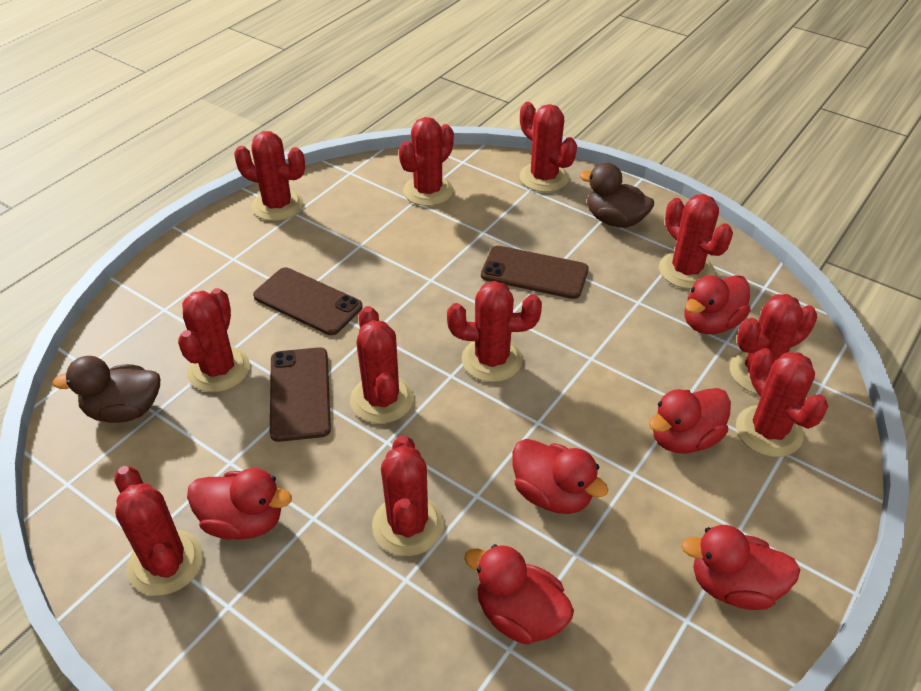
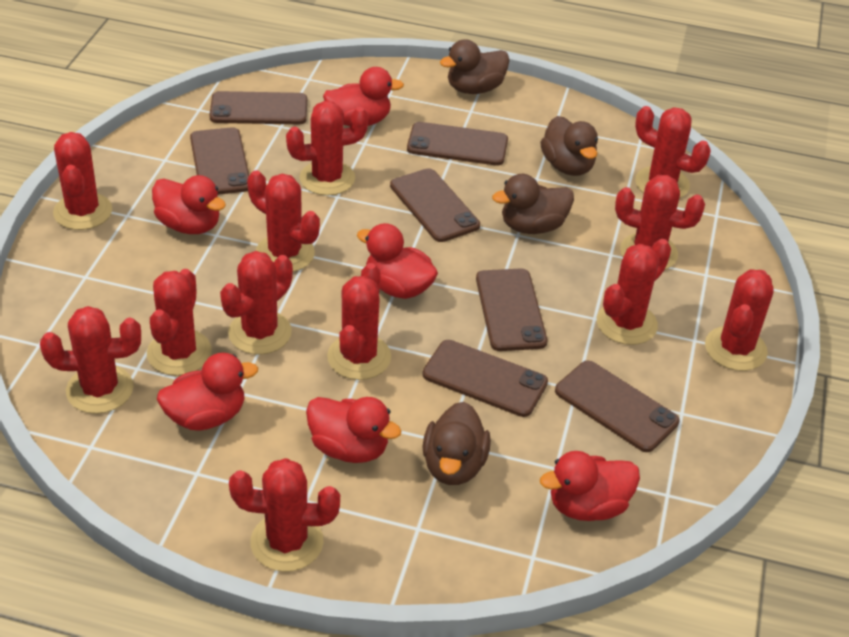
brown duck: 2 -> 4
brown phone: 3 -> 7
red cactus: 11 -> 12

